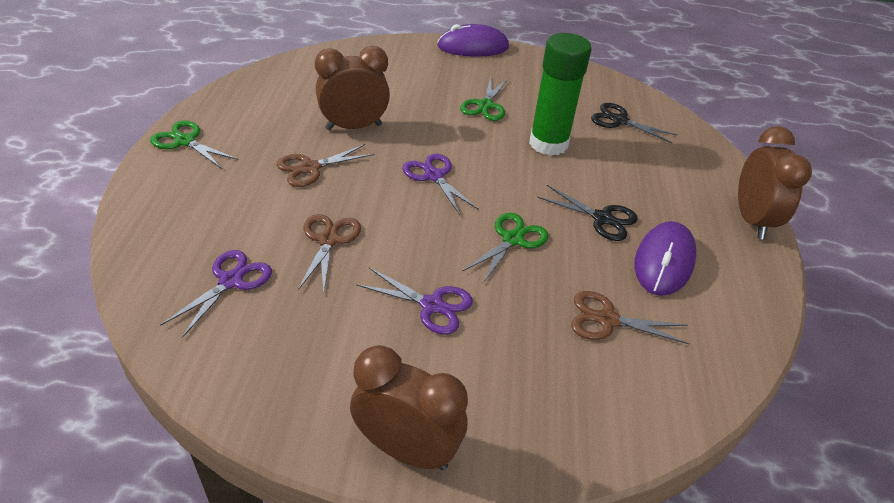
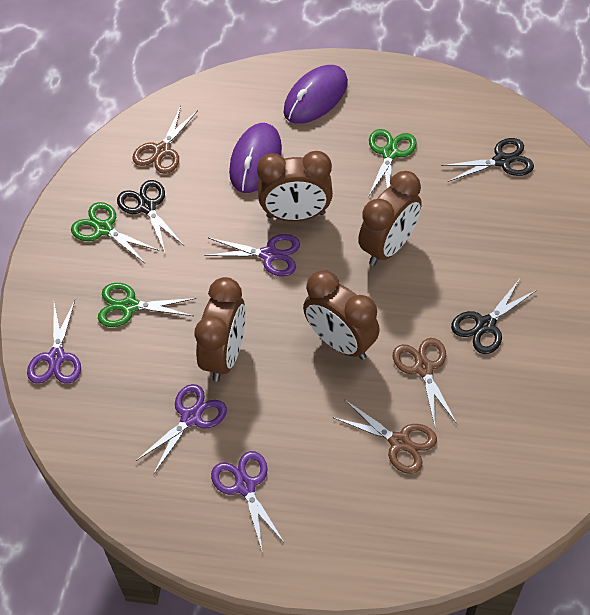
black scissors: 2 -> 3
brown clock: 3 -> 4
green glue stick: 1 -> 0
purple scissors: 3 -> 4

